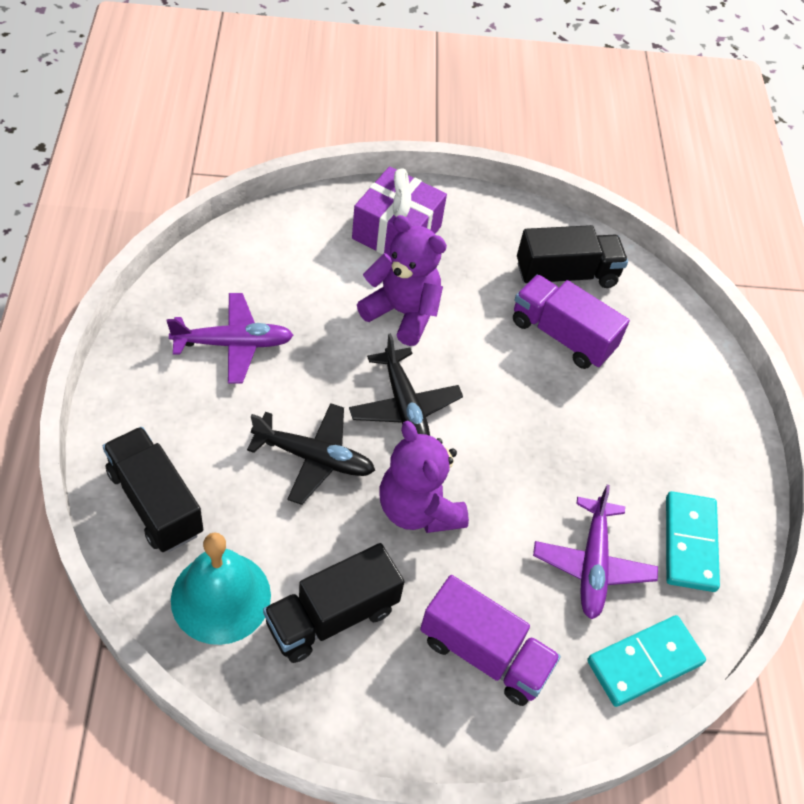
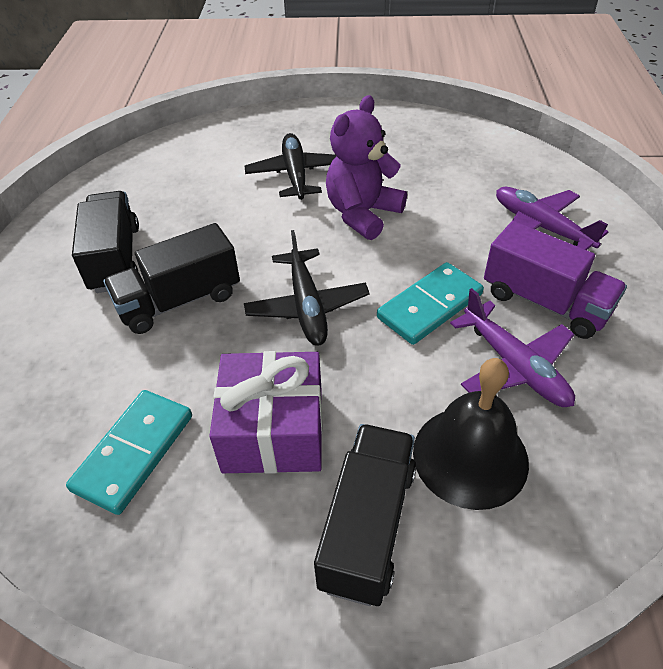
black bell: 0 -> 1
purple teddy bear: 2 -> 1
purple truck: 2 -> 1
turquoise bell: 1 -> 0

